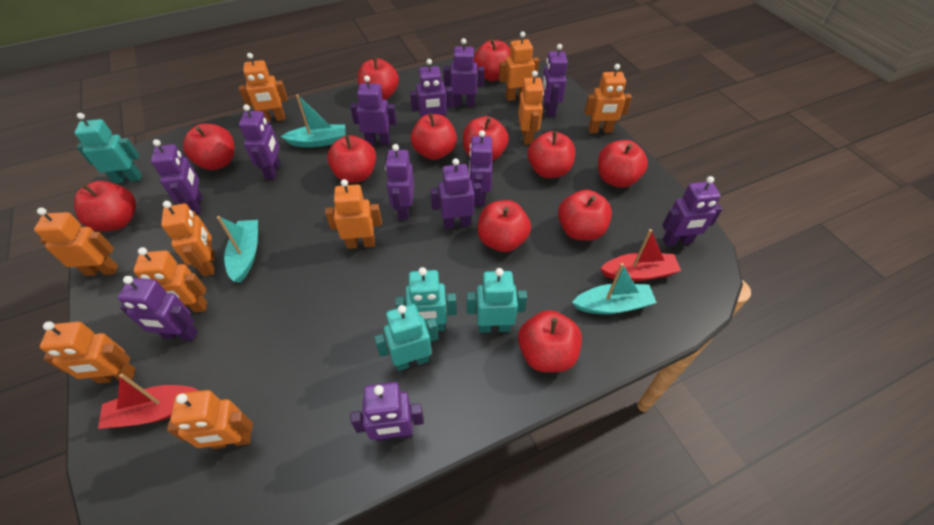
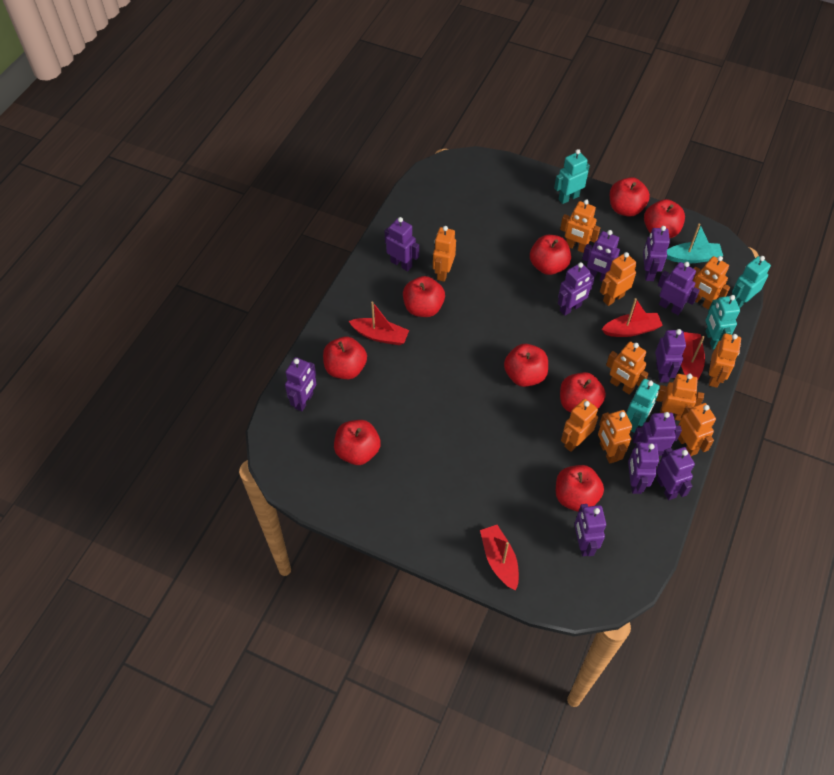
purple robot: 12 -> 11
red apple: 12 -> 9
red boat: 2 -> 4
turquoise boat: 3 -> 1

